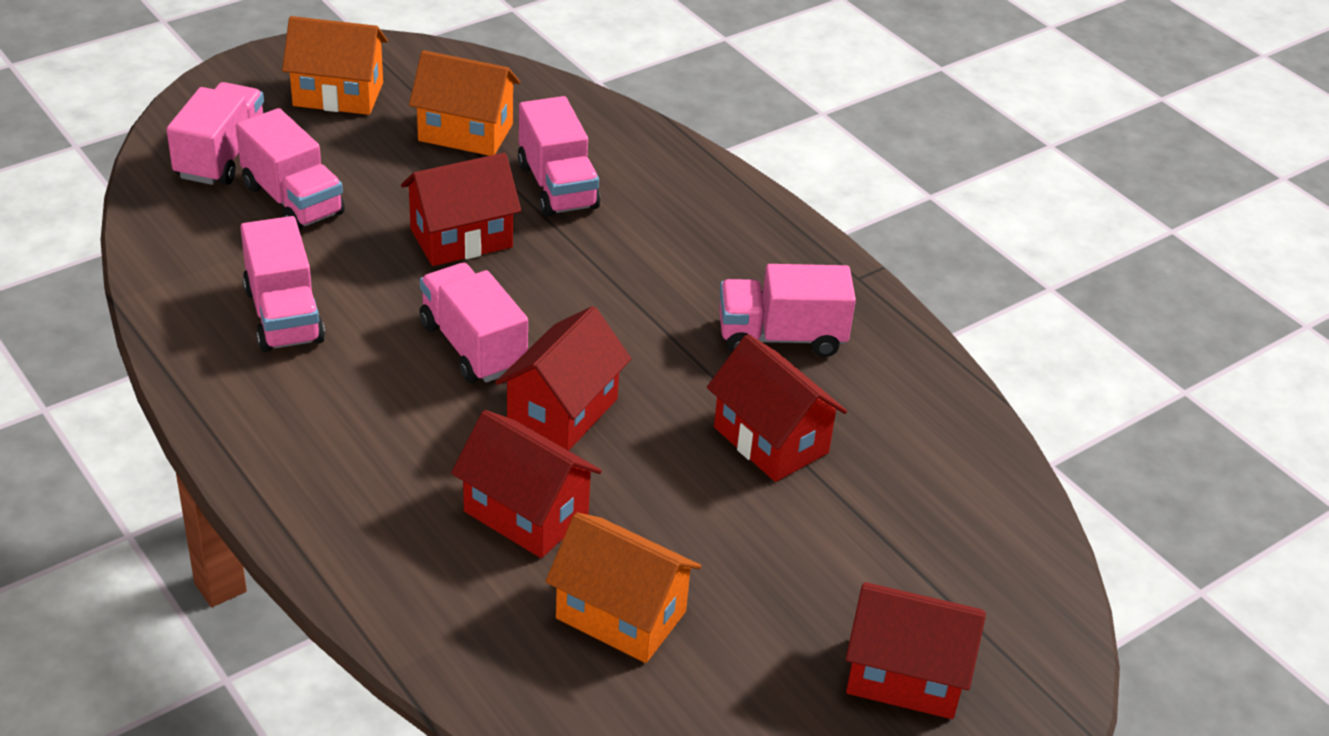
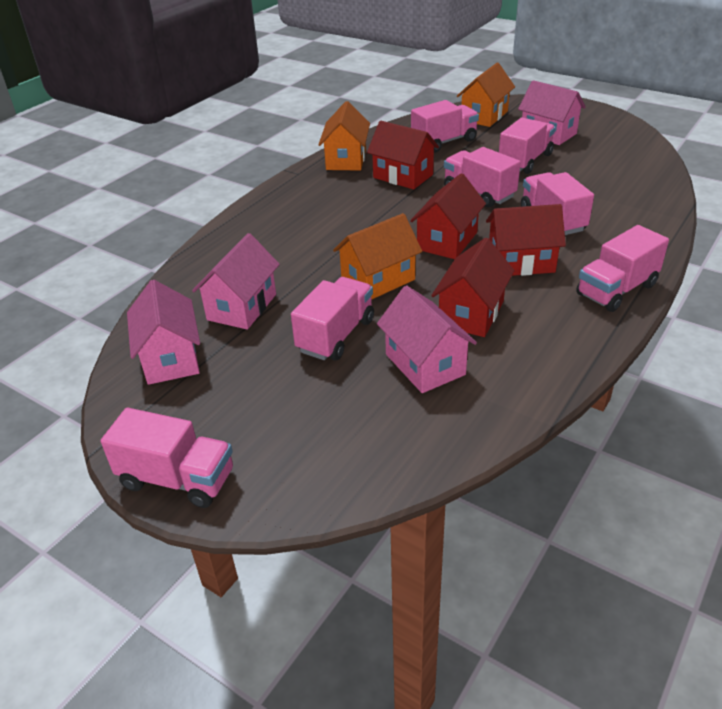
pink house: 0 -> 4
pink truck: 6 -> 7
red house: 5 -> 4

